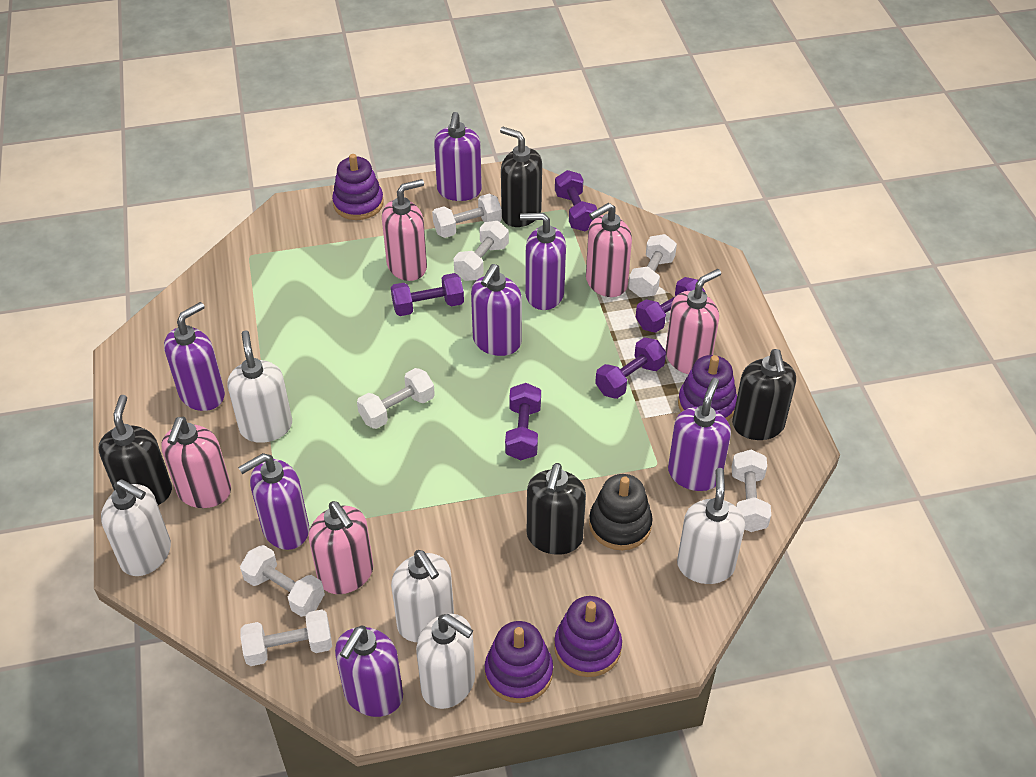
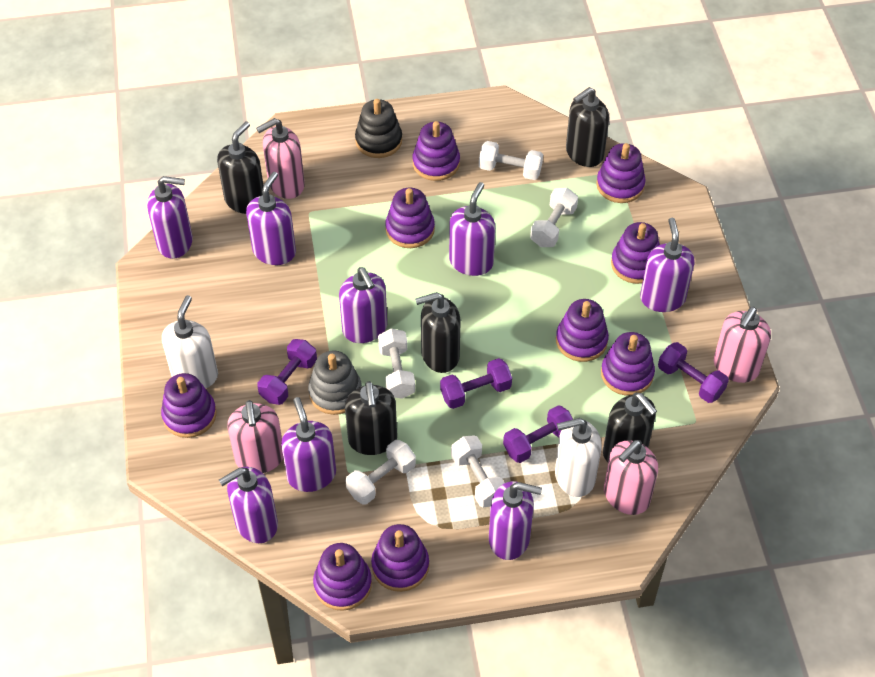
black soap dispenser: 4 -> 5
grey stacking toy: 0 -> 1
pink soap dispenser: 5 -> 4
purple dumbbell: 5 -> 4
purple soap dispenser: 7 -> 8
purple stacking toy: 4 -> 9
white dumbbell: 7 -> 5
white soap dispenser: 5 -> 2

